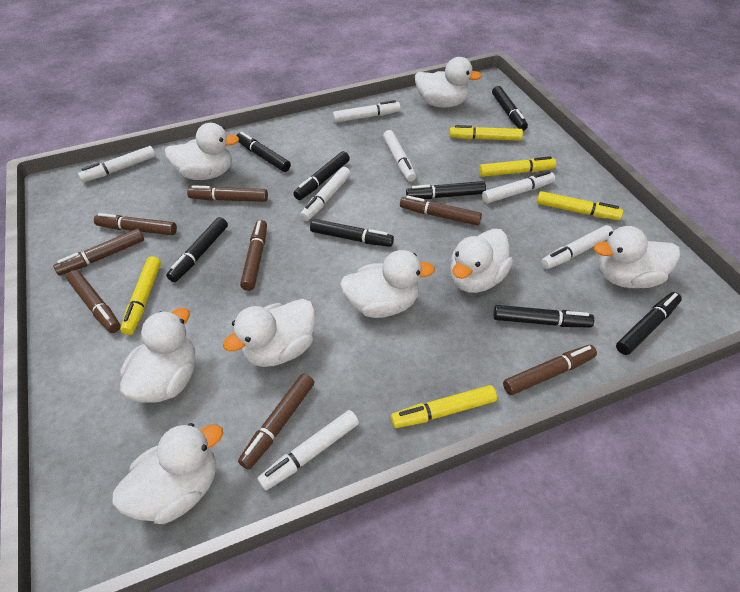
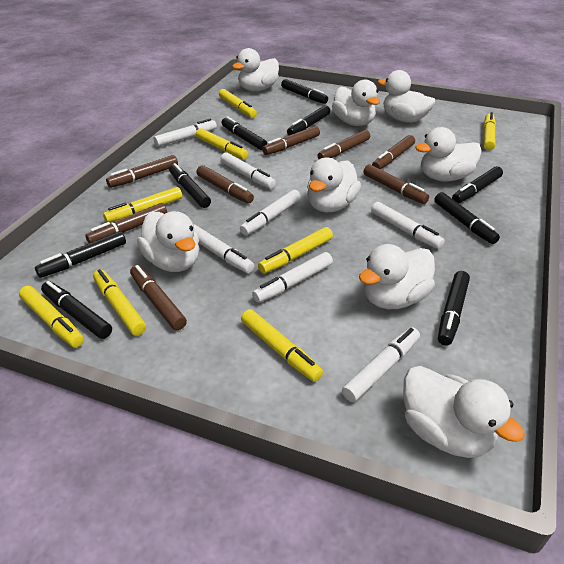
black marker: 8 -> 9
yellow marker: 5 -> 8

